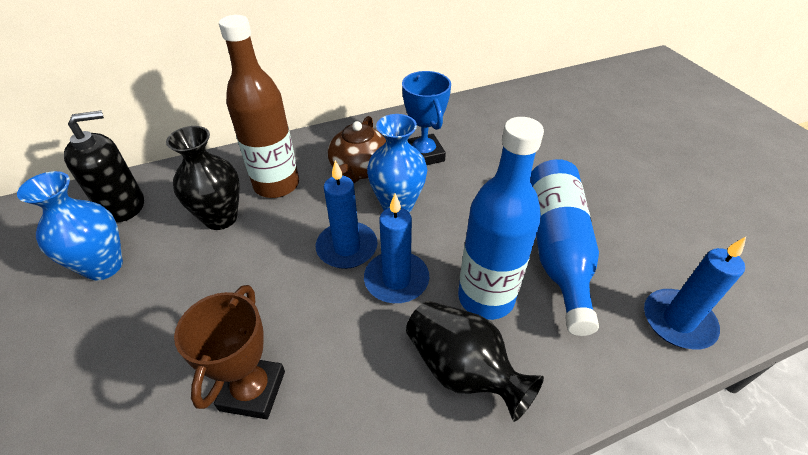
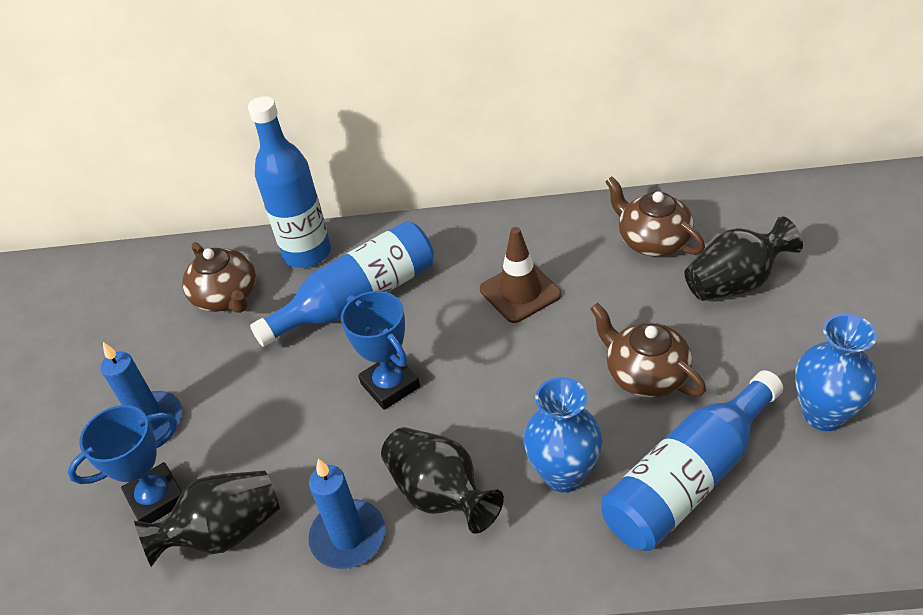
black soap dispenser: 1 -> 0
black vase: 2 -> 3
blue bottle: 2 -> 3
blue candle: 3 -> 2
blue trophy: 1 -> 2
brown bottle: 1 -> 0
brown teapot: 1 -> 3
brown traffic cone: 0 -> 1
brown trophy: 1 -> 0

